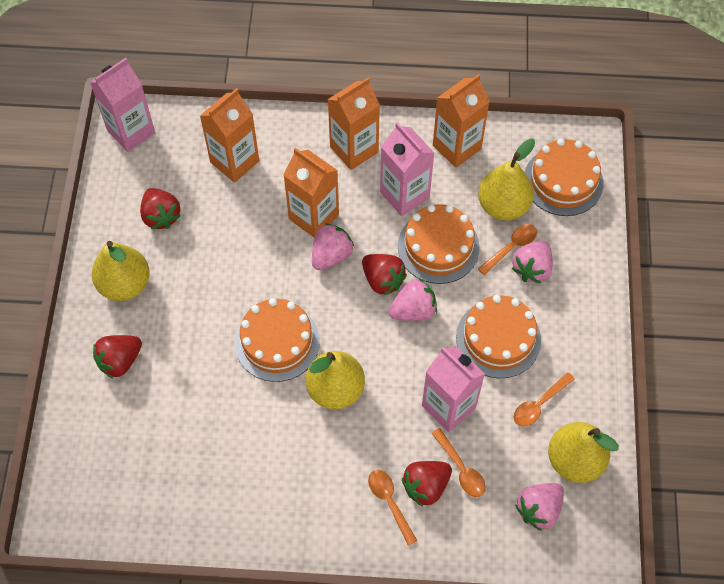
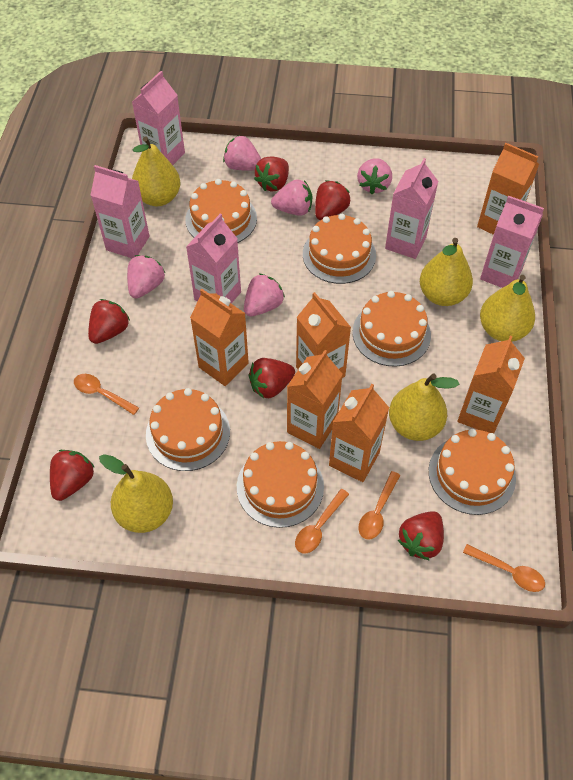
orange cake: 4 -> 6
orange carton: 4 -> 6
pink carton: 3 -> 5
pink strawberry: 4 -> 5
red strawberry: 4 -> 6
yellow pear: 4 -> 5

